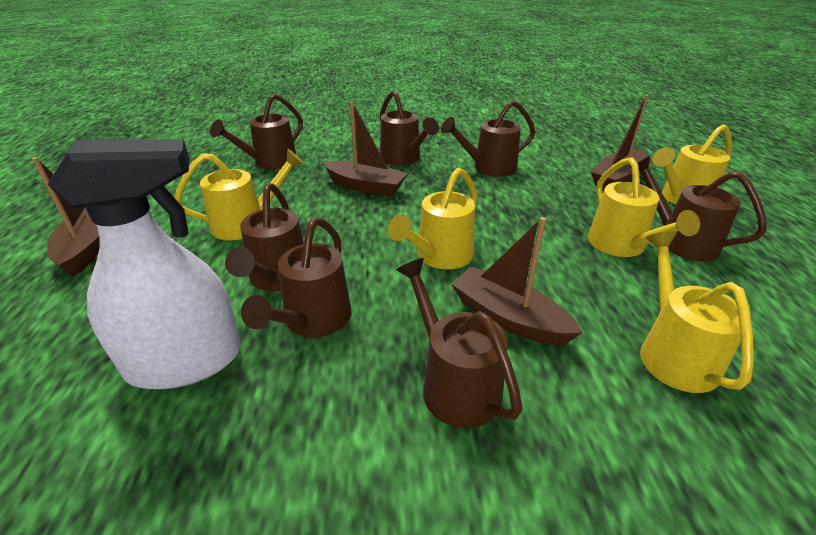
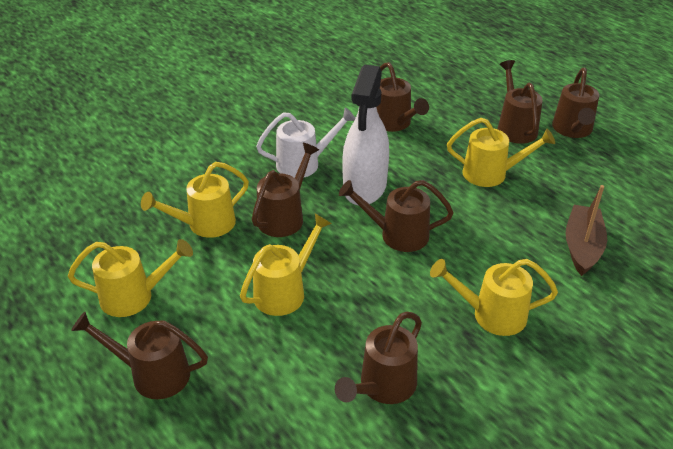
brown boat: 4 -> 1
white watering can: 0 -> 1

